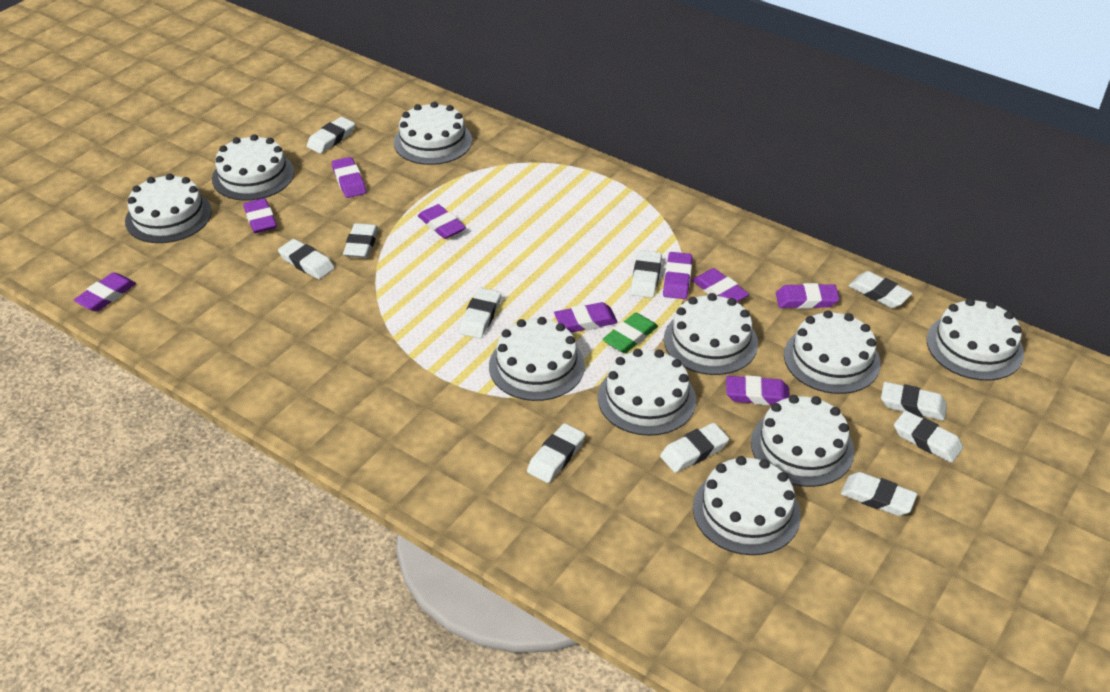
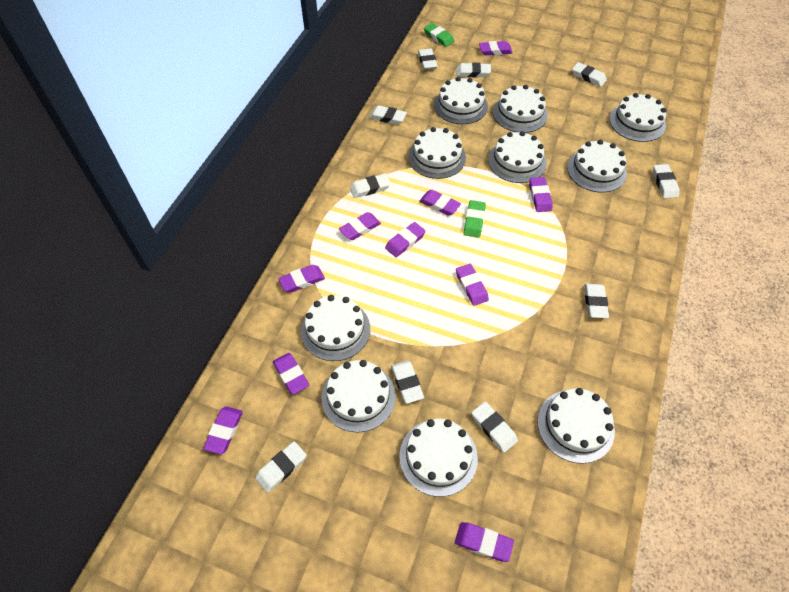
green eraser: 1 -> 2
purple eraser: 9 -> 10
white eraser: 11 -> 10

